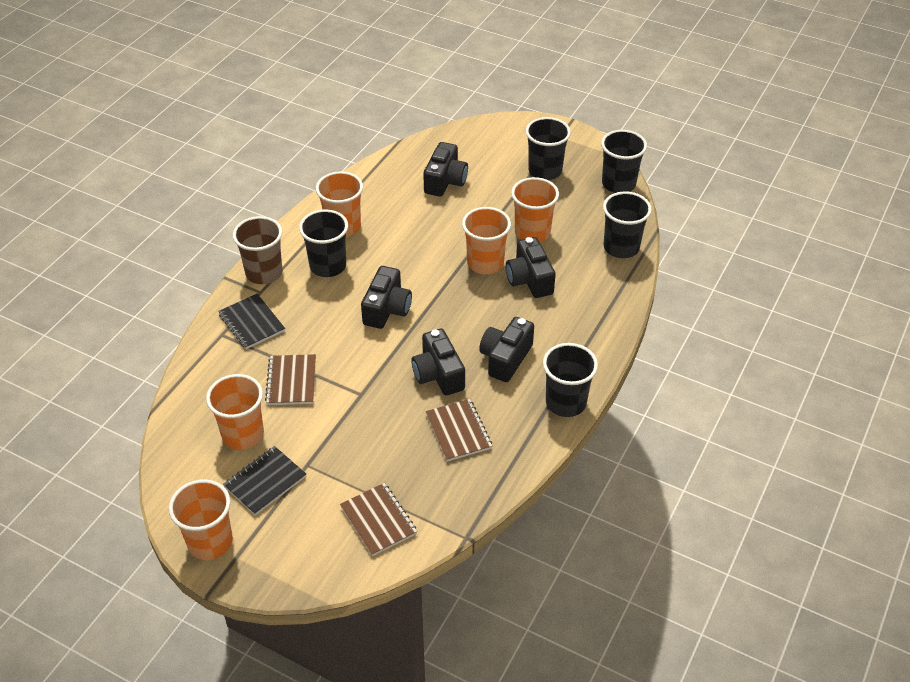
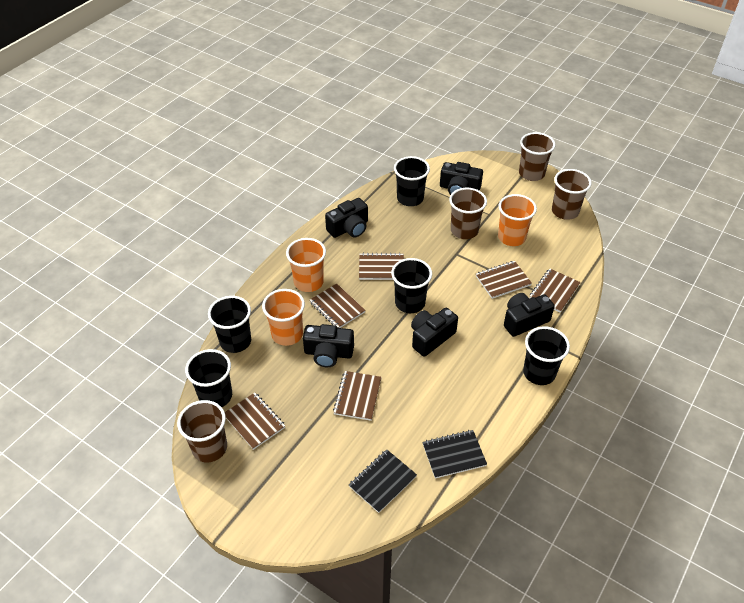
brown cup: 1 -> 4
brown notebook: 3 -> 6
orange cup: 5 -> 3

